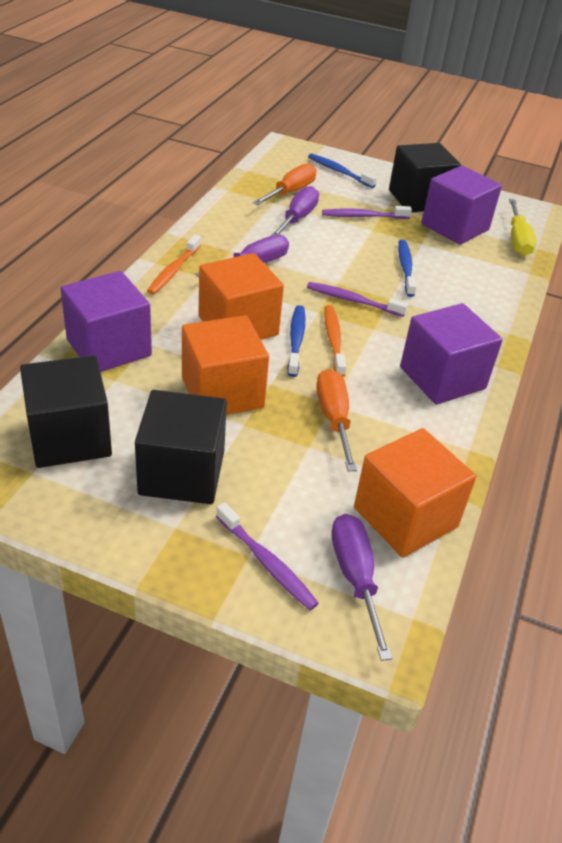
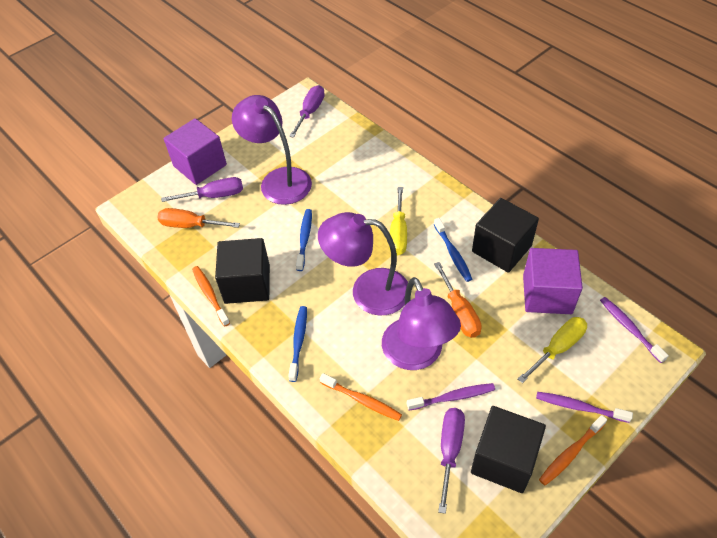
orange cube: 3 -> 0
orange toothbrush: 2 -> 3
purple cube: 3 -> 2
purple lamp: 0 -> 3
yellow screwdriver: 1 -> 2

